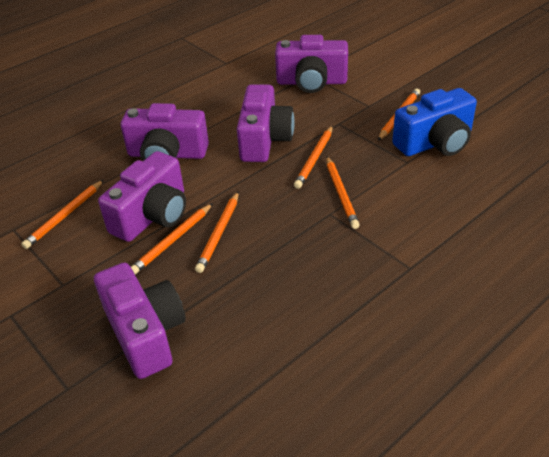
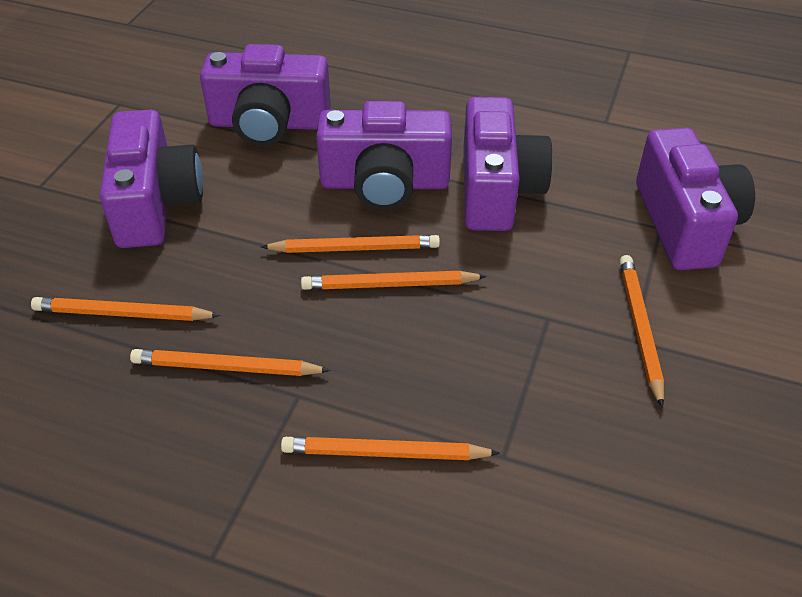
blue camera: 1 -> 0

